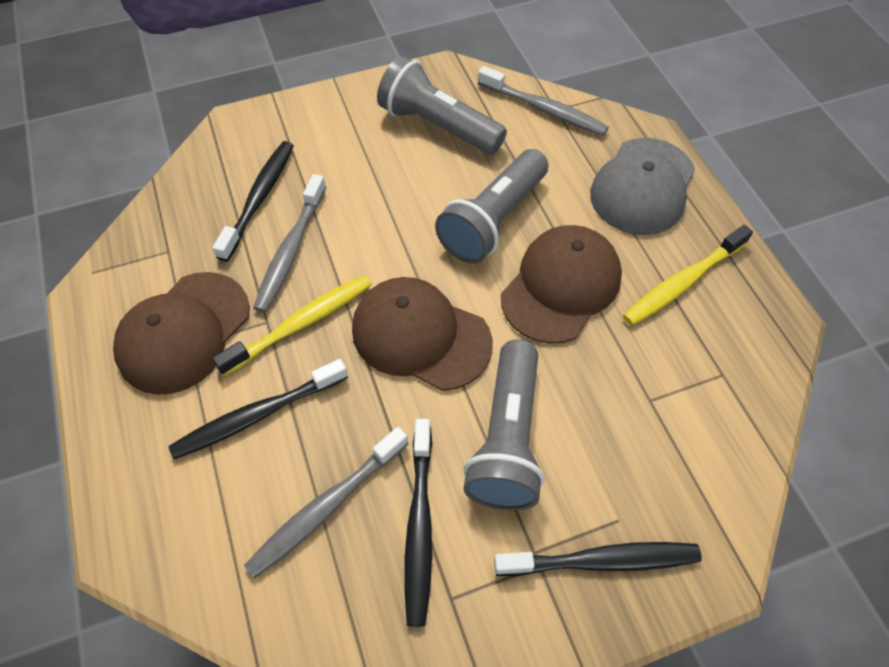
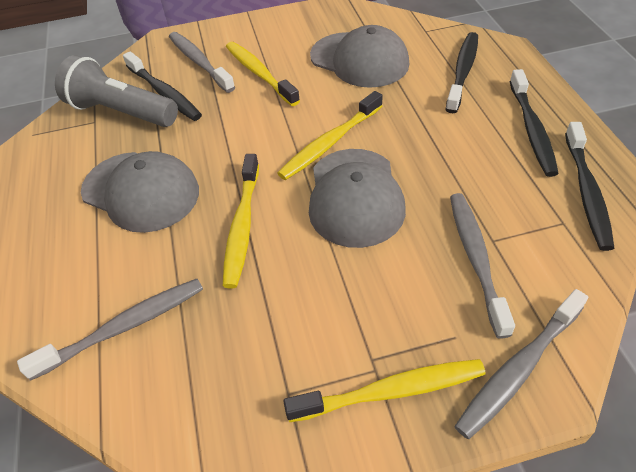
brown cap: 3 -> 0
grey cap: 1 -> 3
grey flashlight: 3 -> 1
grey toothbrush: 3 -> 4
yellow toothbrush: 2 -> 4

